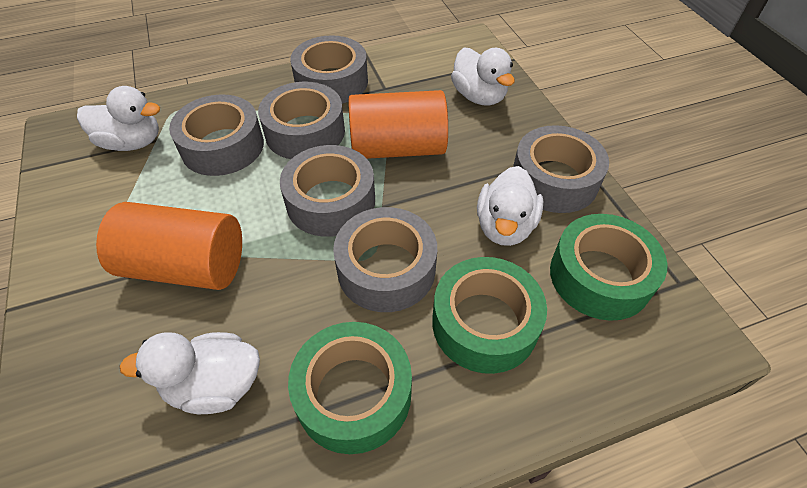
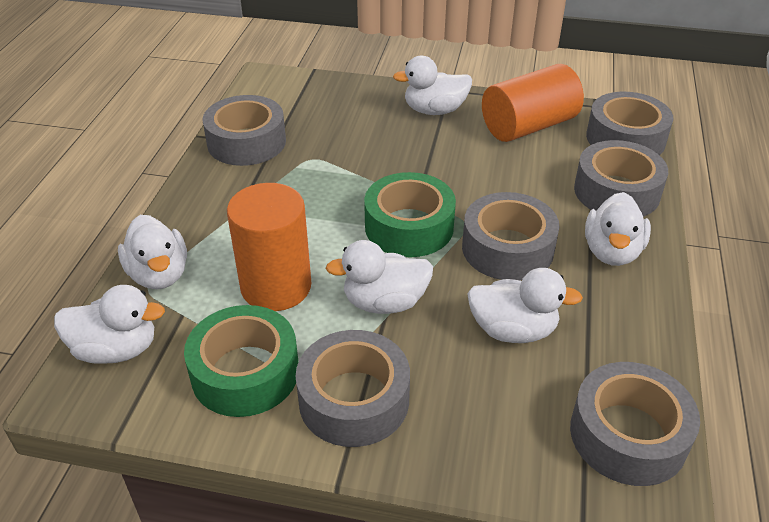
green tape: 3 -> 2
white duck: 4 -> 6

